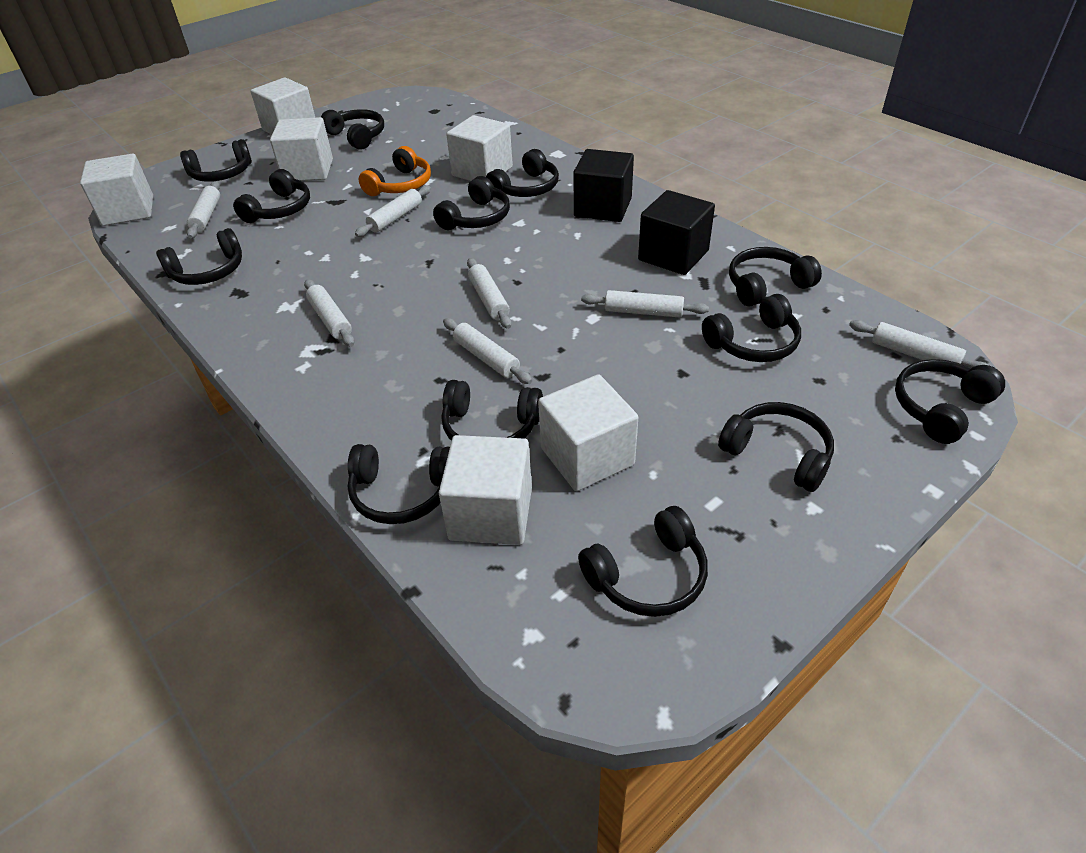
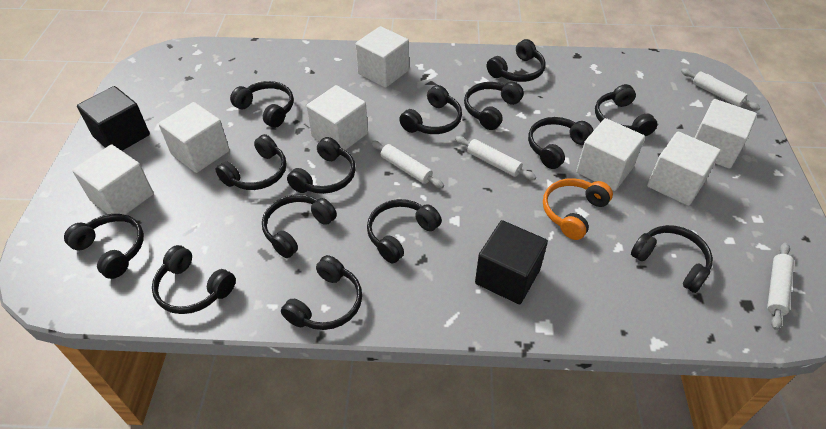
black headphones: 13 -> 14
white cube: 6 -> 7
white rolling pin: 7 -> 4

